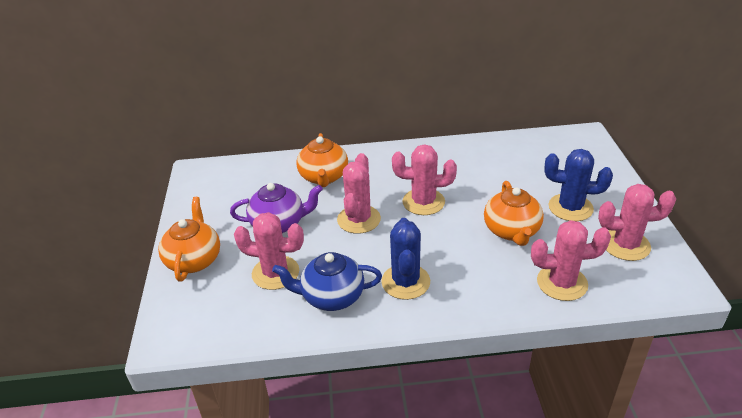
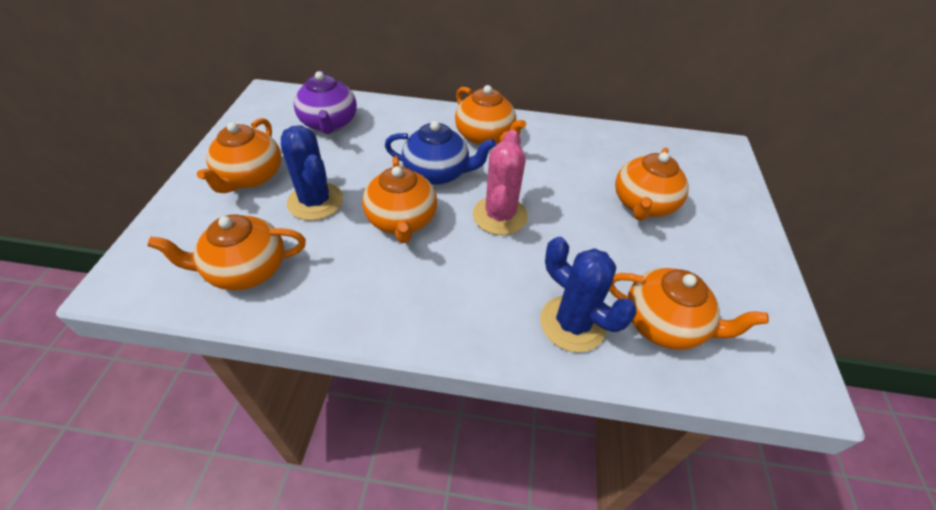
orange teapot: 3 -> 6
pink cactus: 5 -> 1

